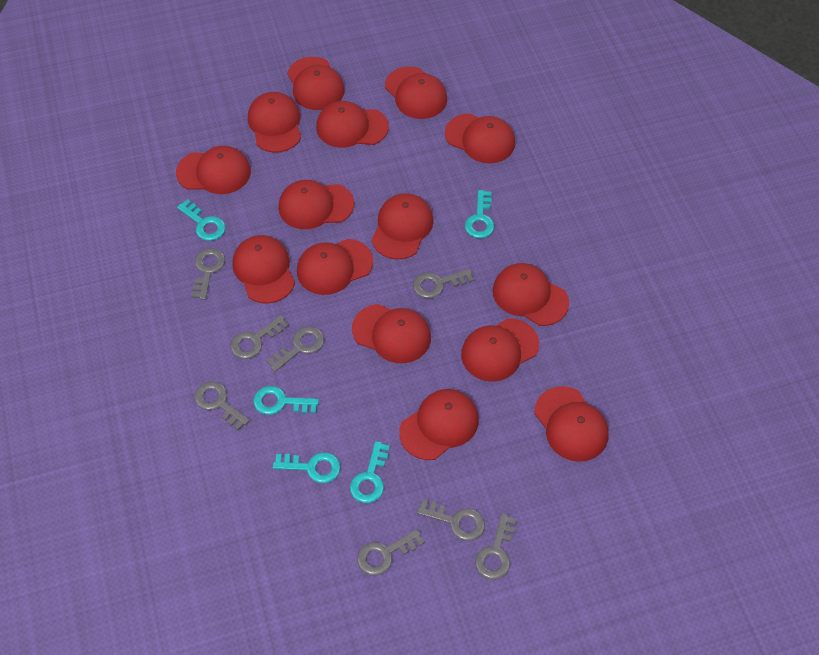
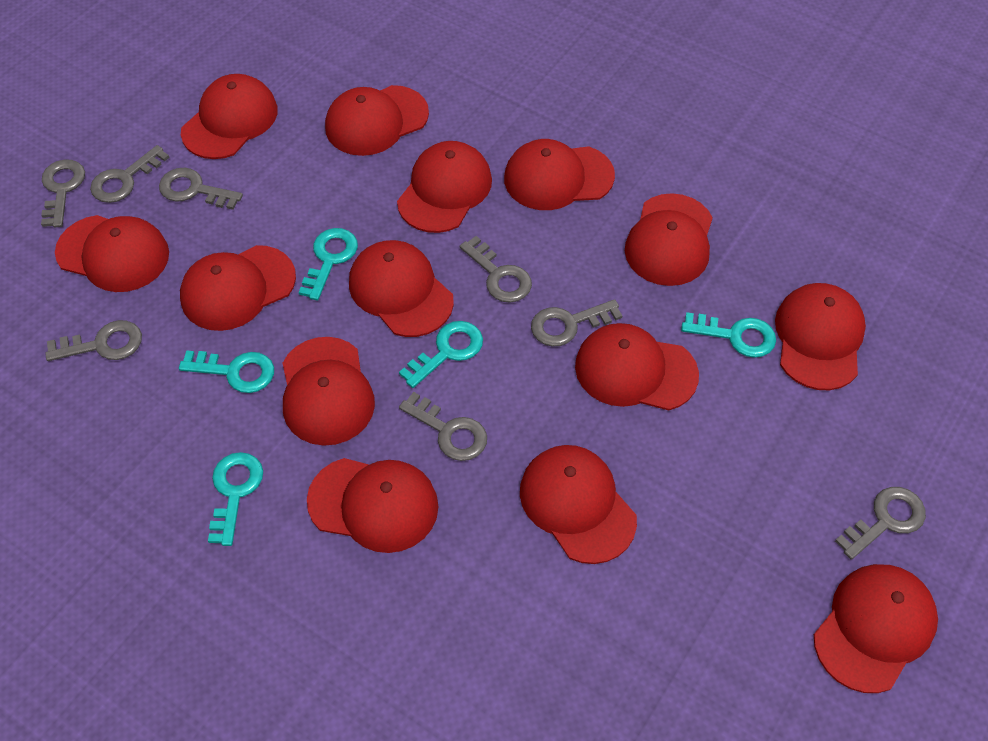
red cap: 15 -> 14

